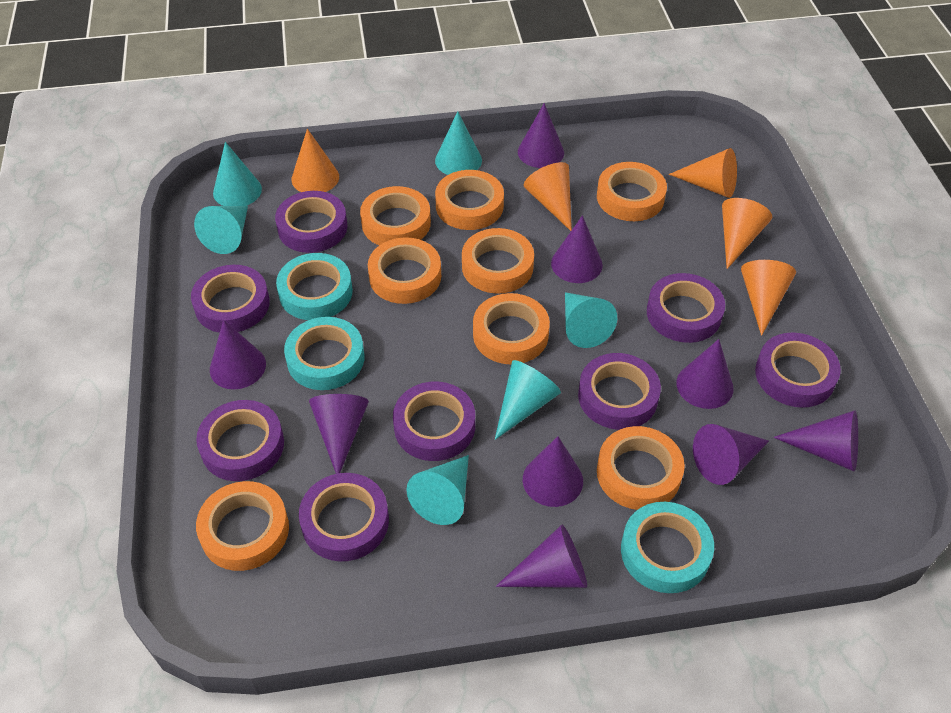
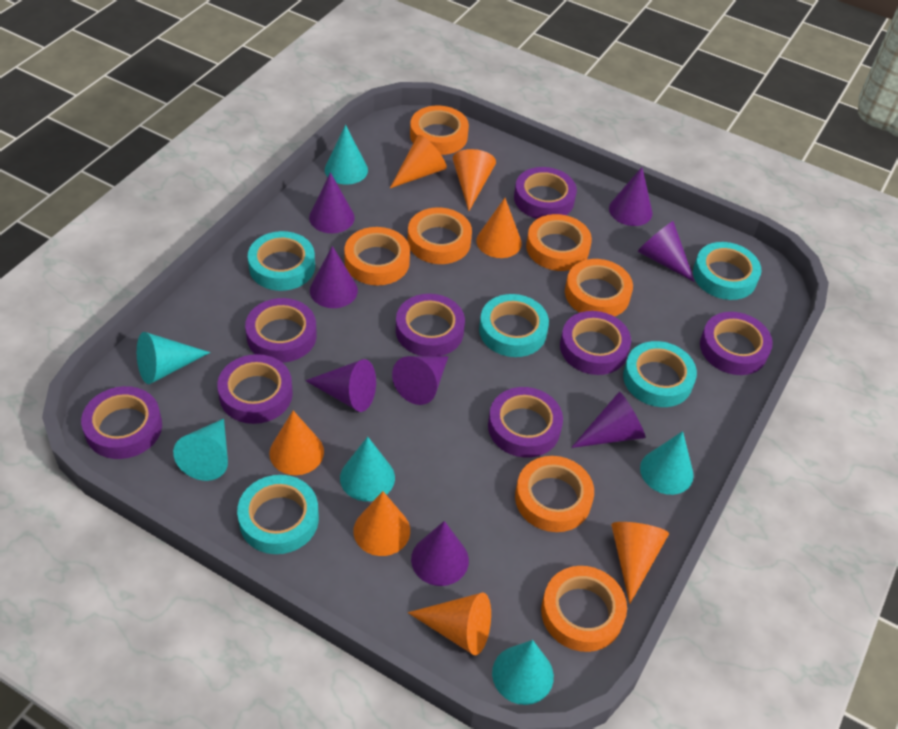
orange cone: 5 -> 7
orange tape: 8 -> 7
purple cone: 9 -> 8
turquoise tape: 3 -> 5

